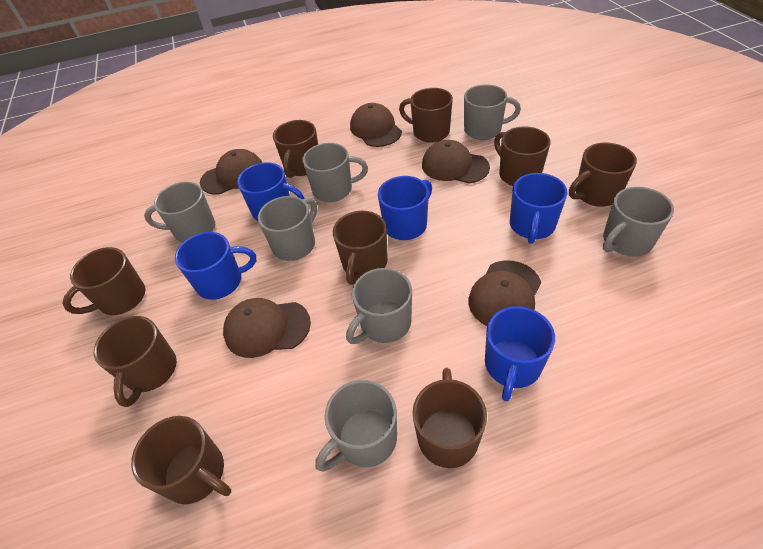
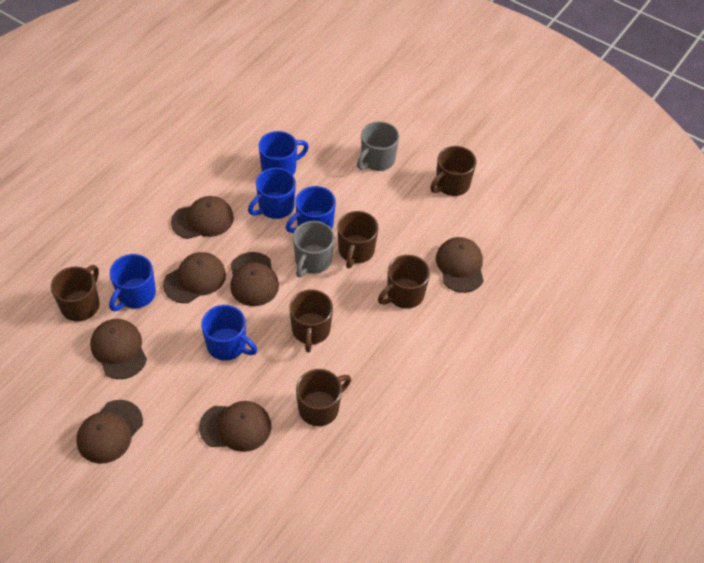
brown cap: 5 -> 7
brown mug: 9 -> 6
grey mug: 7 -> 2

